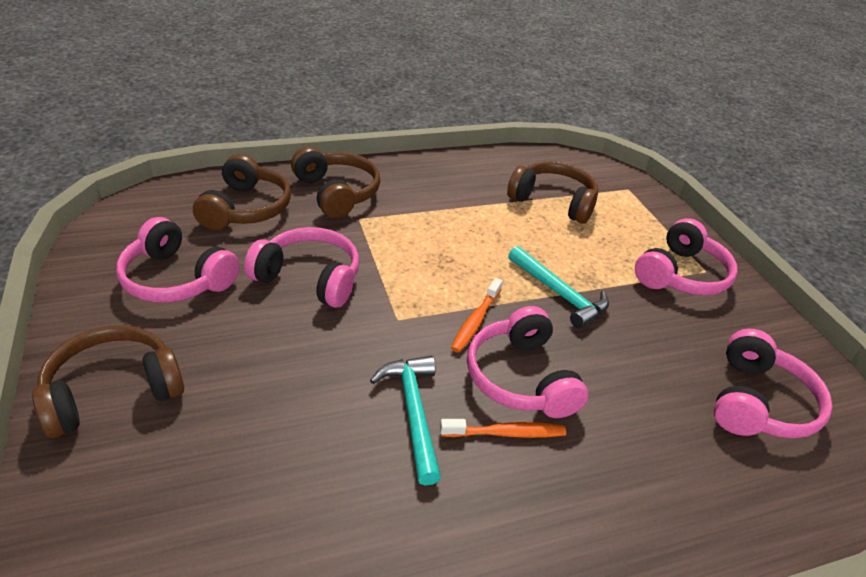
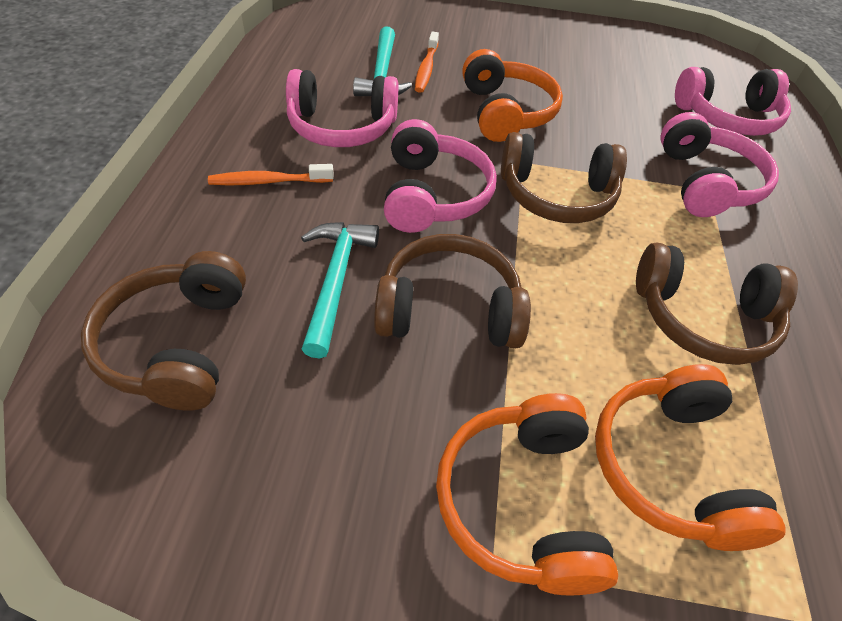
orange headphones: 0 -> 3
pink headphones: 5 -> 4

